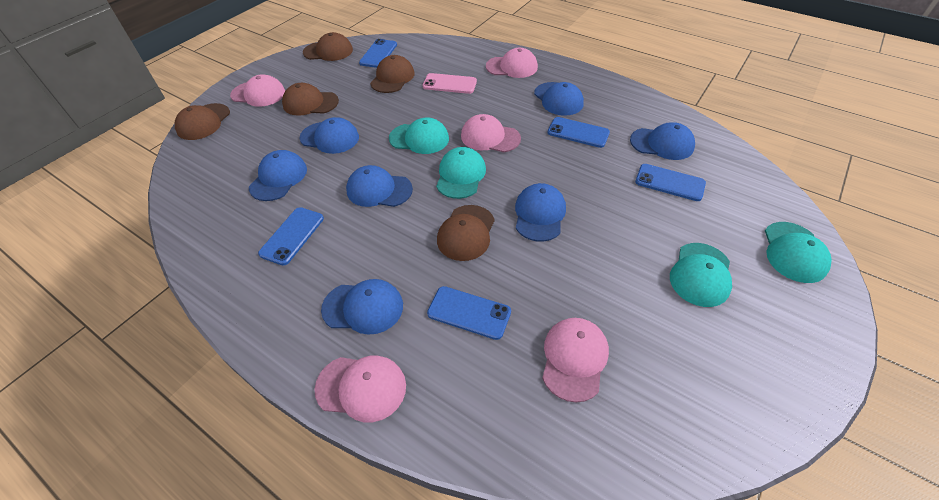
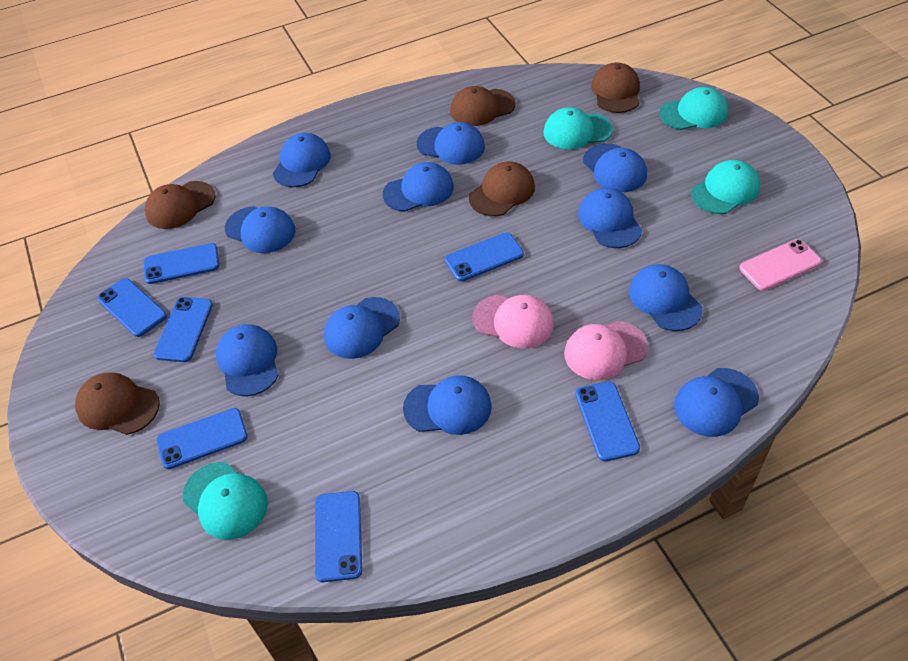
blue cap: 7 -> 11
blue phone: 5 -> 7
pink cap: 5 -> 2

